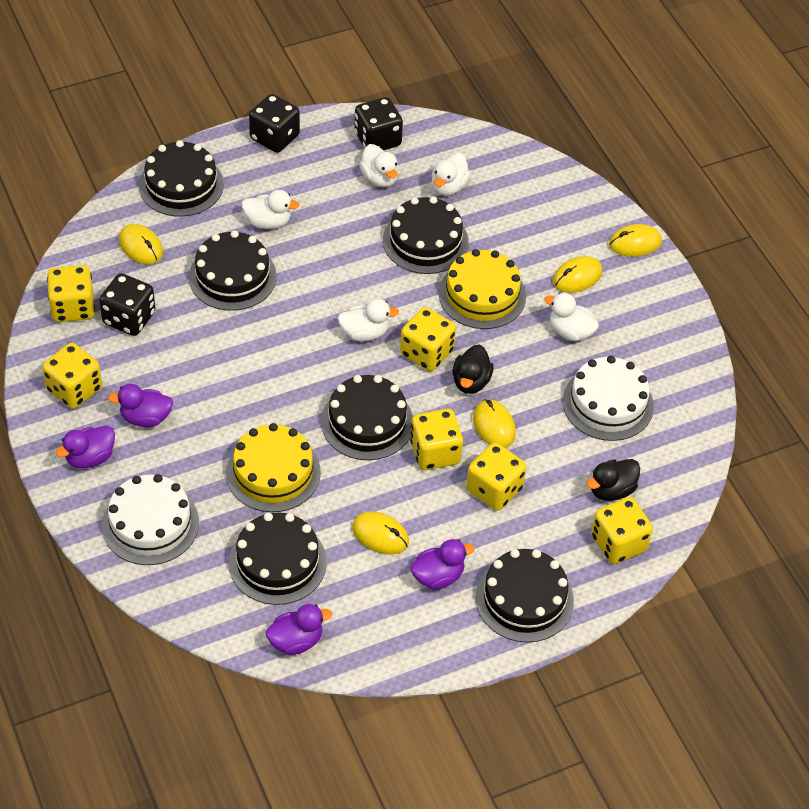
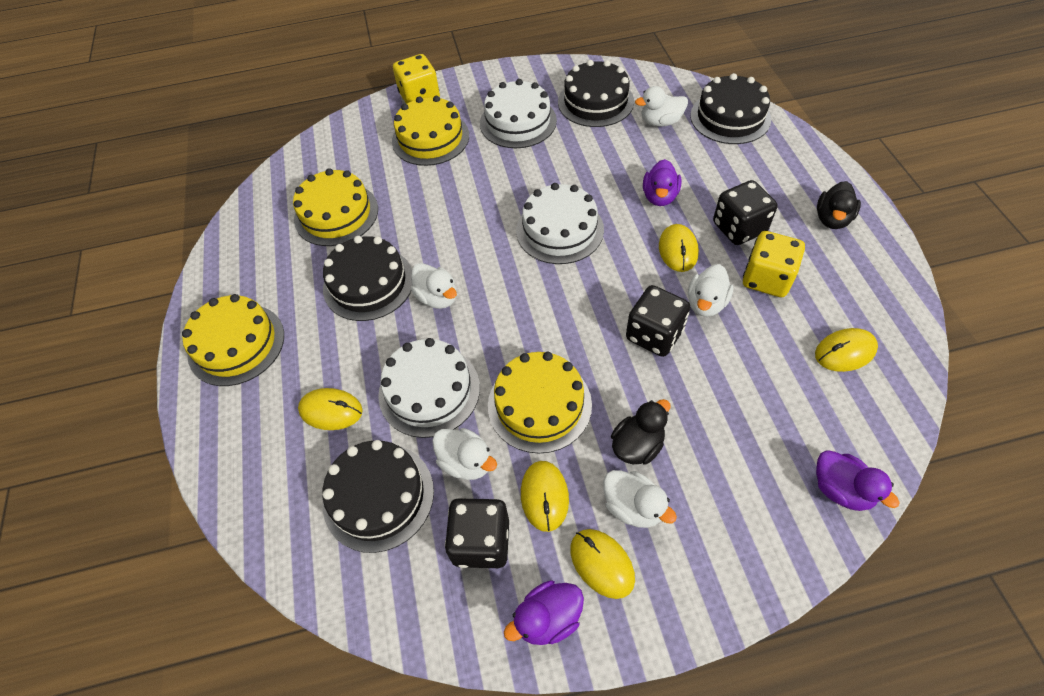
black cake: 6 -> 4
purple duck: 4 -> 3
white cake: 2 -> 3
yellow cake: 2 -> 4
yellow dice: 6 -> 2

